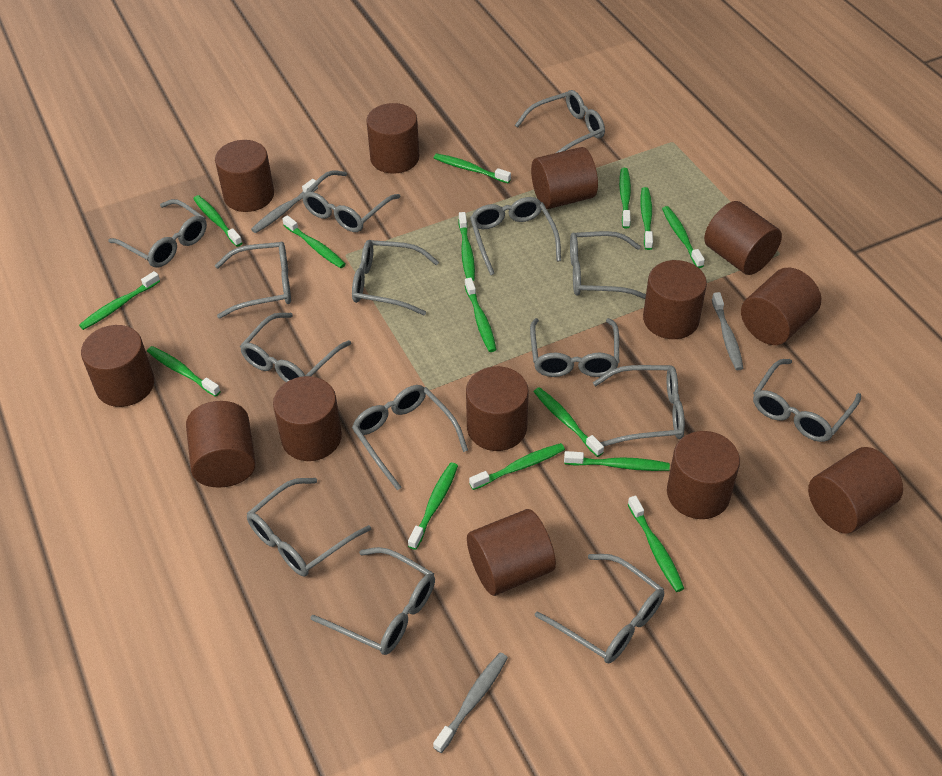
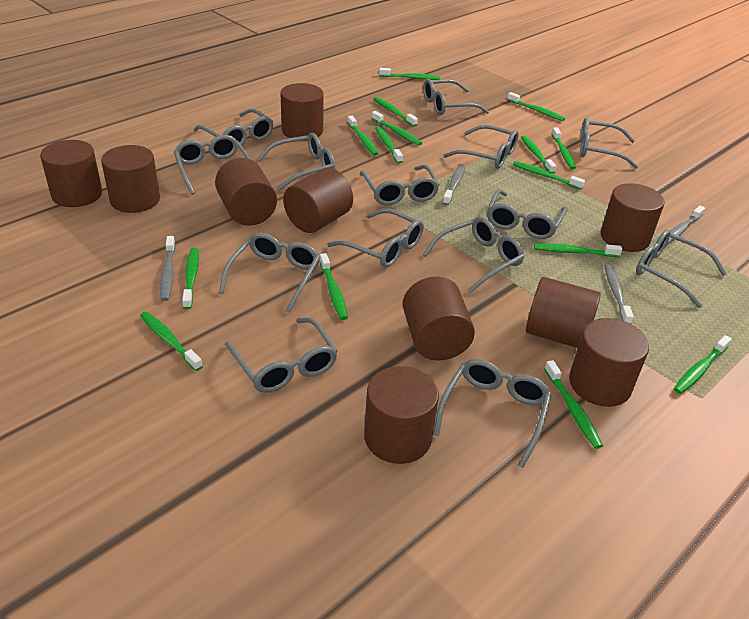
brown cylinder: 13 -> 10
grey glasses: 15 -> 14
grey toothbrush: 3 -> 4

